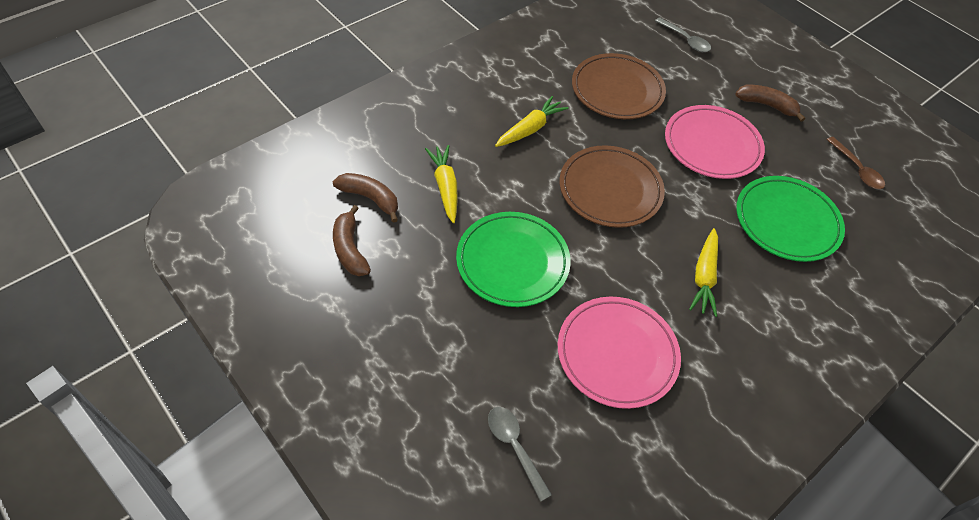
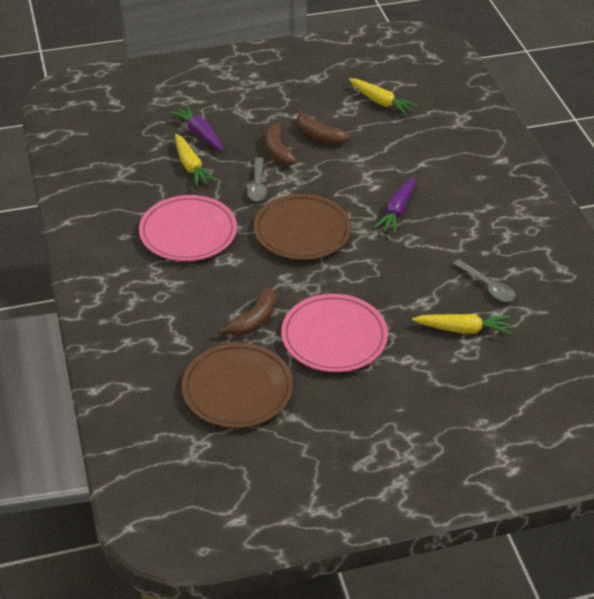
brown spoon: 1 -> 0
green plate: 2 -> 0
purple carrot: 0 -> 2

